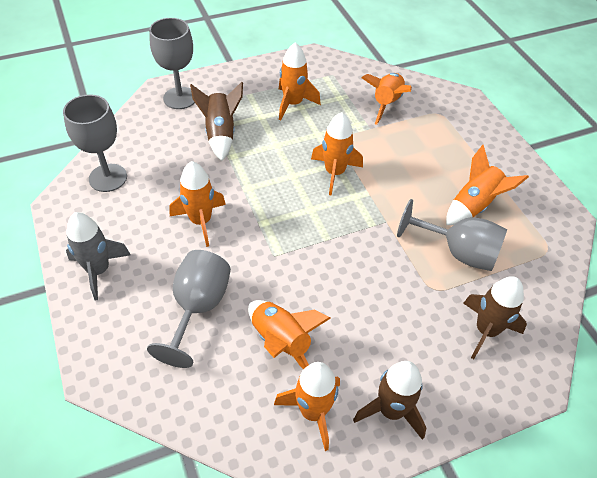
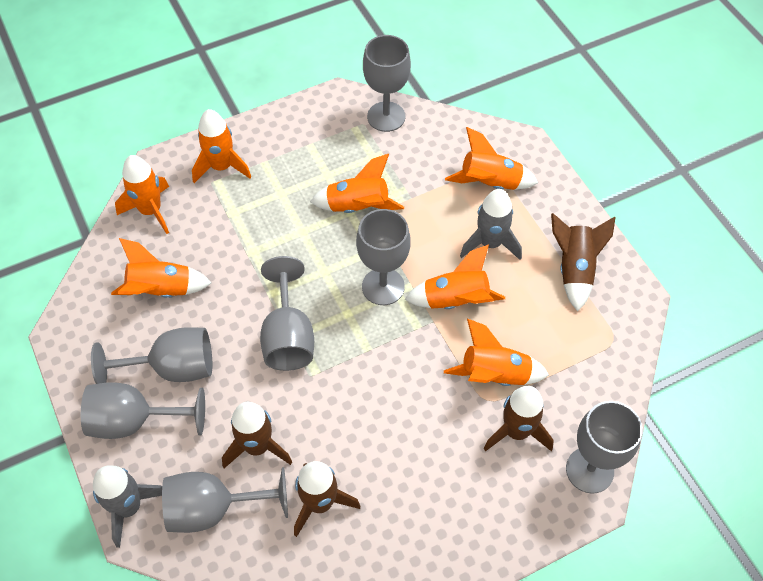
brown rocket: 3 -> 4
grey goblet: 4 -> 7
grey rocket: 1 -> 2

